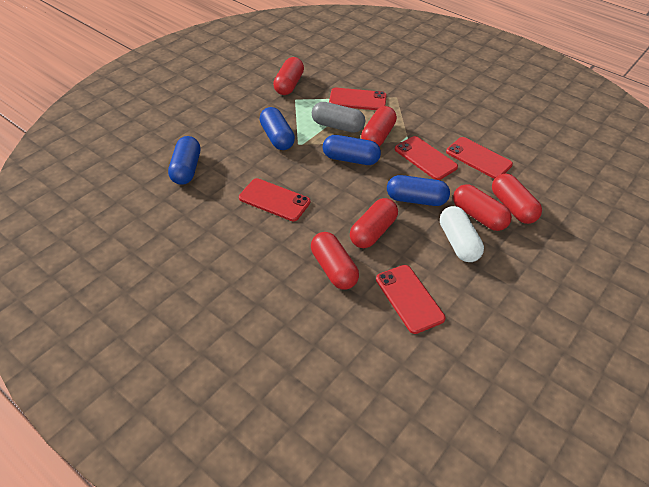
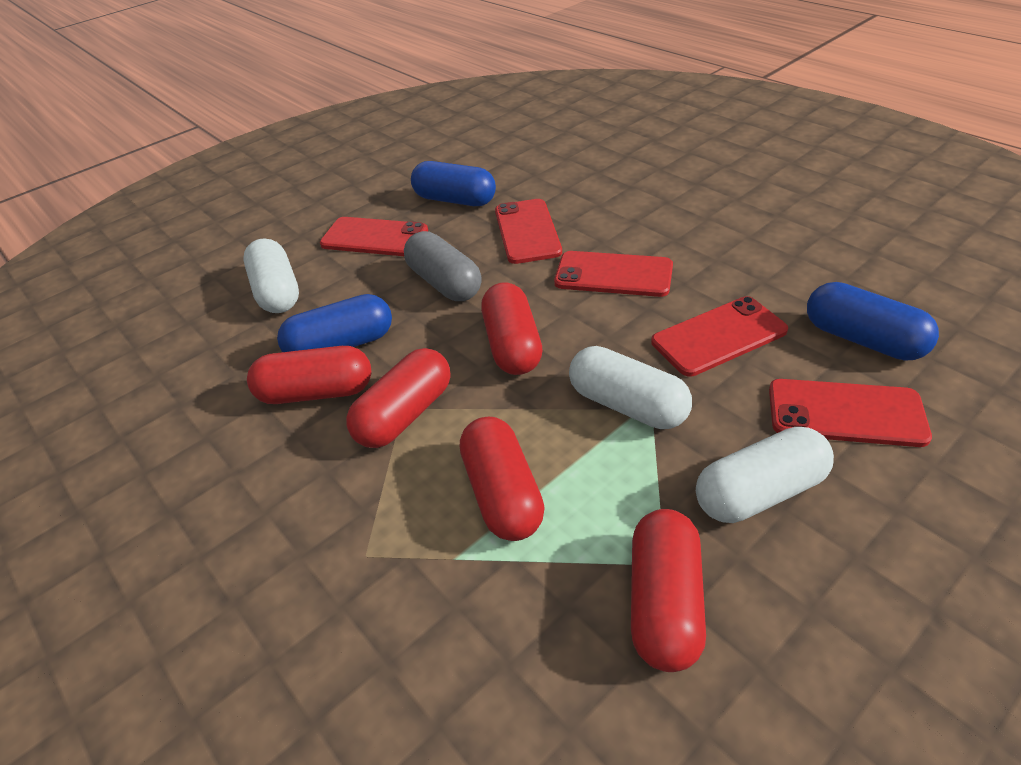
blue capsule: 4 -> 3
red capsule: 6 -> 5
white capsule: 1 -> 3

